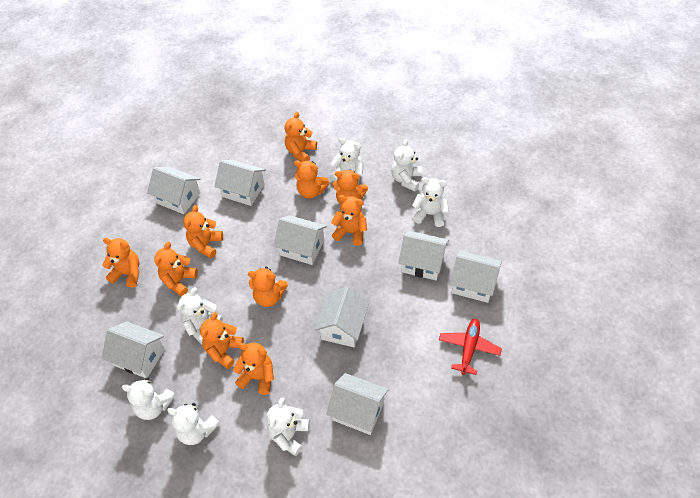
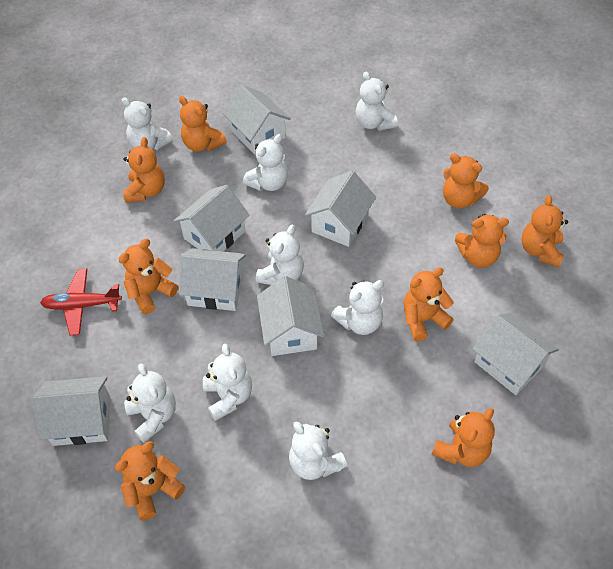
orange teddy bear: 10 -> 9
white house: 8 -> 7
white teddy bear: 7 -> 8

